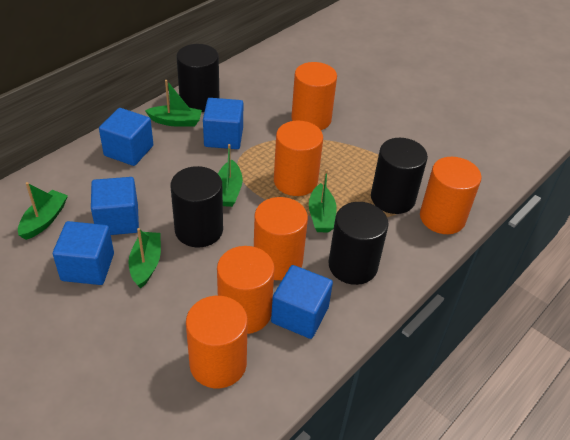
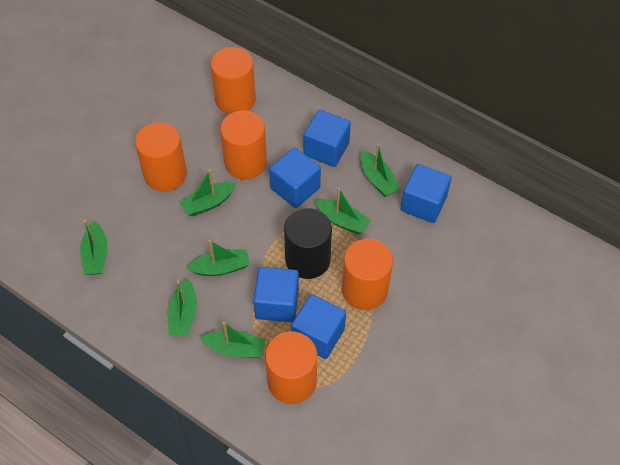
black cylinder: 4 -> 1
green boat: 5 -> 7
orange cylinder: 6 -> 5

